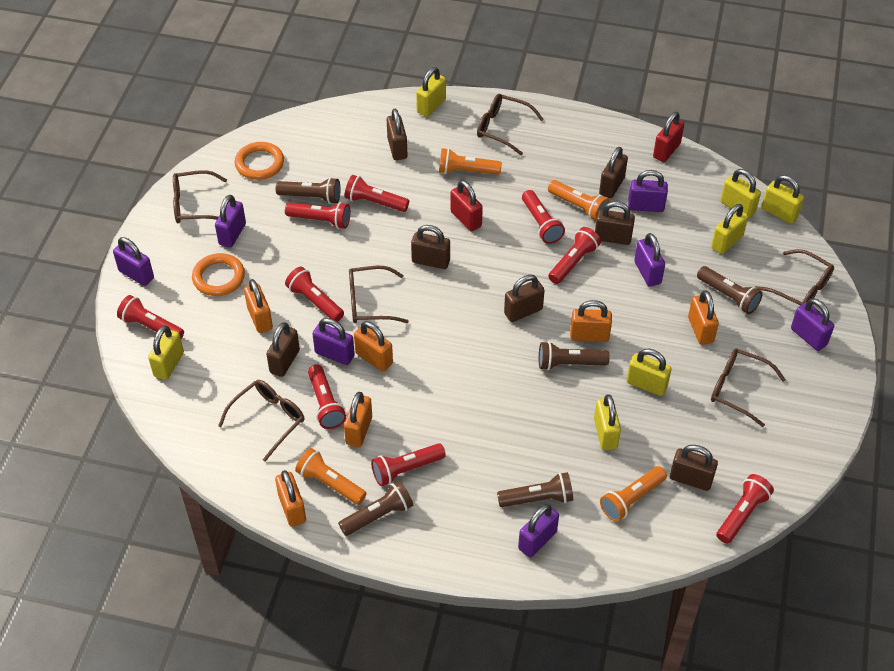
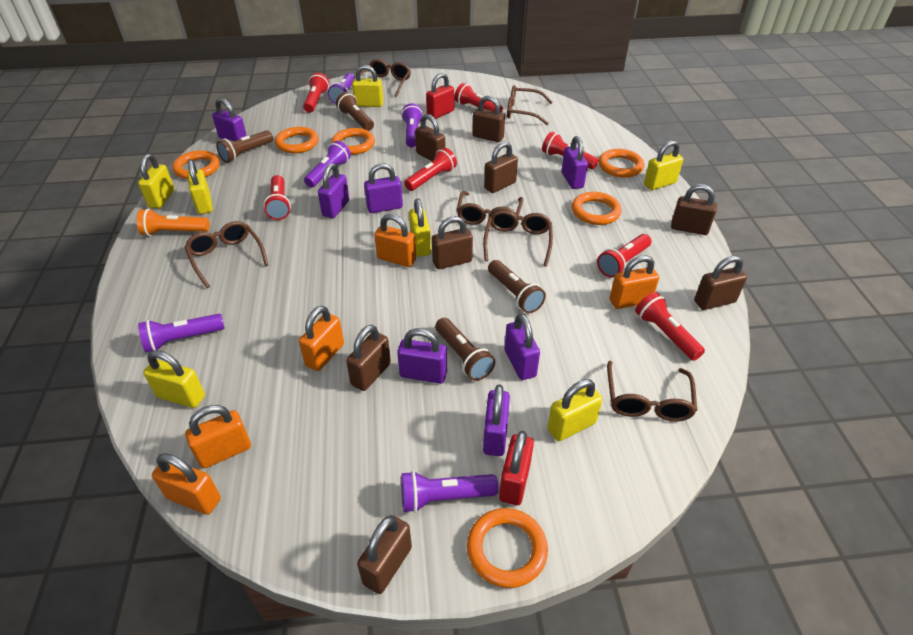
brown flashlight: 5 -> 4
brown padlock: 7 -> 8
orange flashlight: 4 -> 1
orange padlock: 6 -> 5
orange ring: 2 -> 6
purple flashlight: 0 -> 5
red flashlight: 9 -> 7

